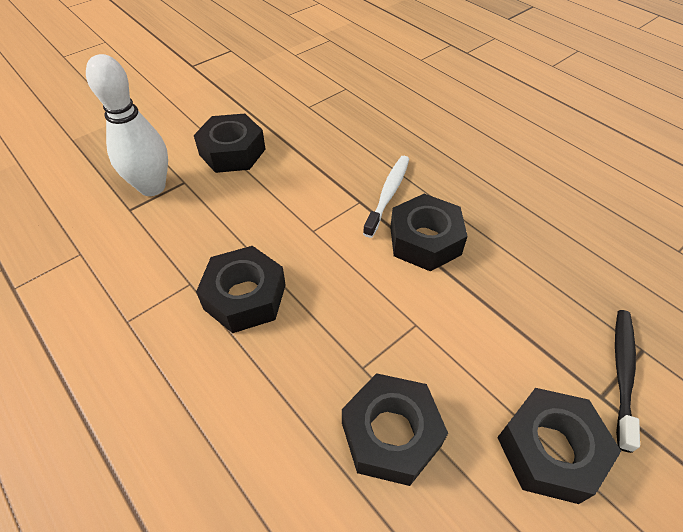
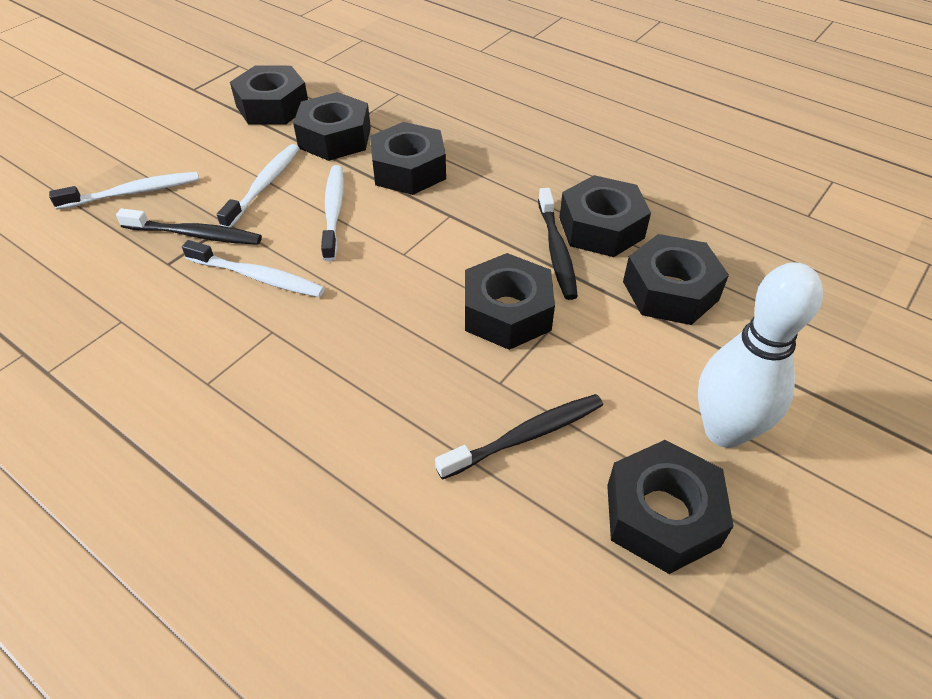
black nut: 5 -> 7
black toothbrush: 1 -> 3
white toothbrush: 1 -> 4

